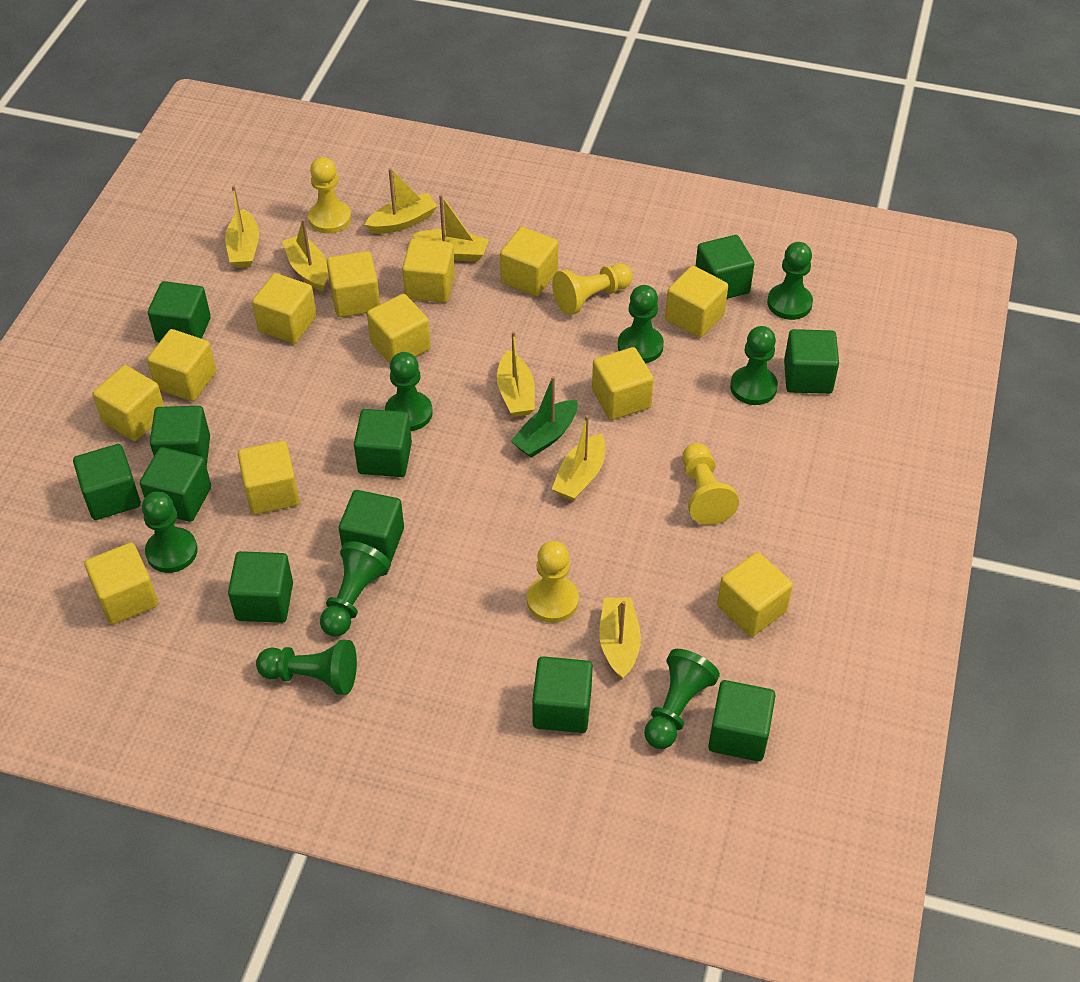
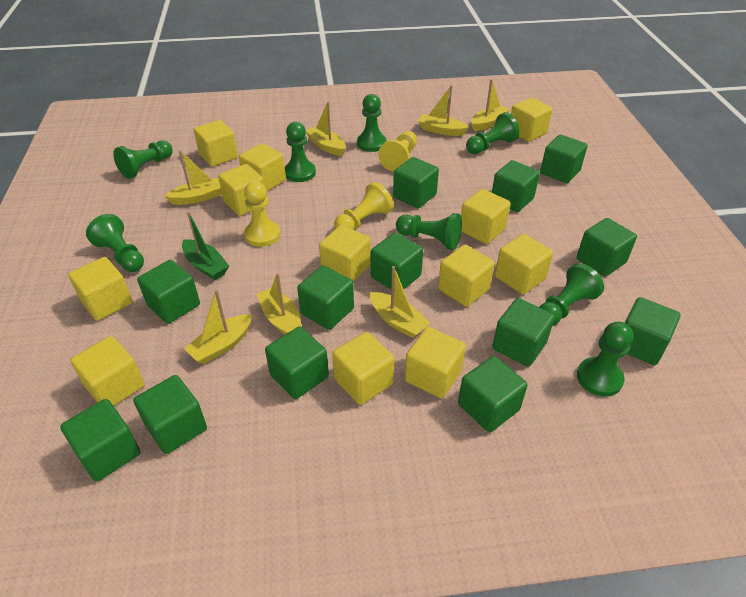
green cube: 11 -> 13
yellow pawn: 4 -> 3

